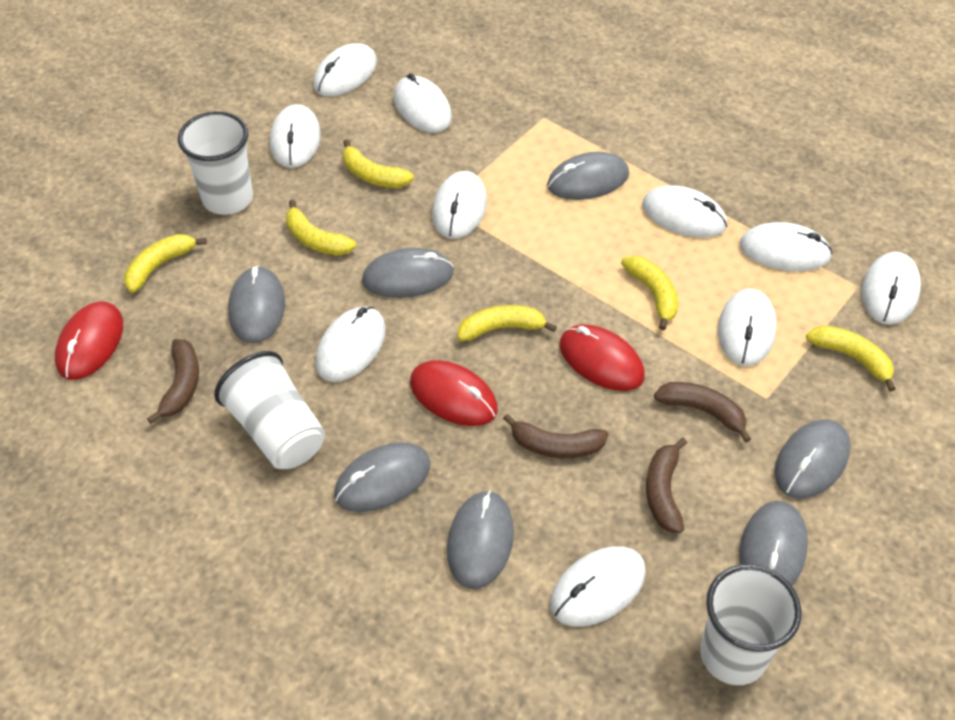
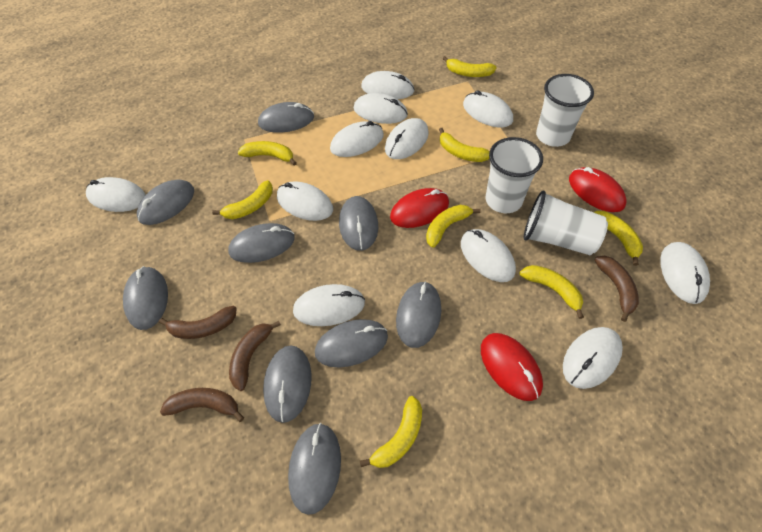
grey mouse: 7 -> 9
white mouse: 10 -> 11
yellow banana: 6 -> 8

